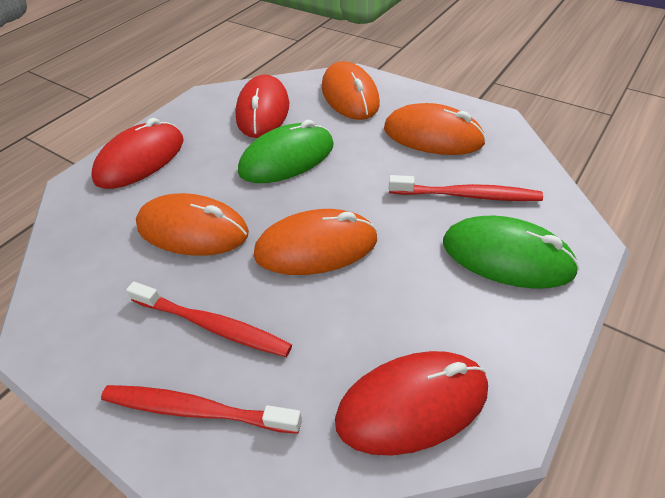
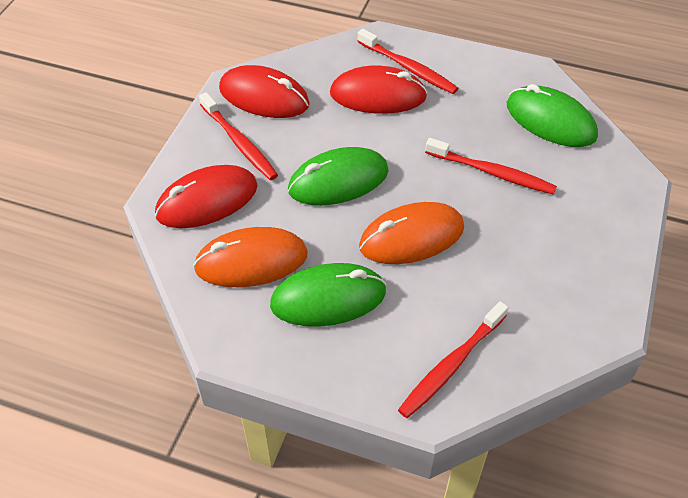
green mouse: 2 -> 3
orange mouse: 4 -> 2
red toothbrush: 3 -> 4

